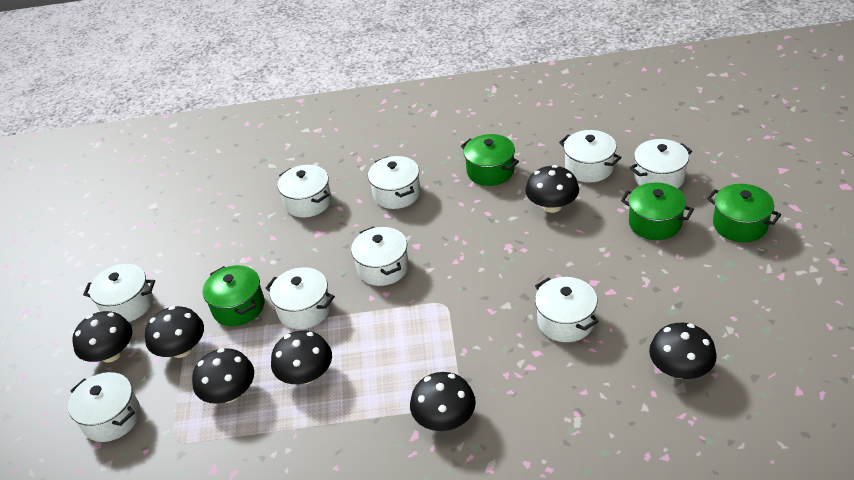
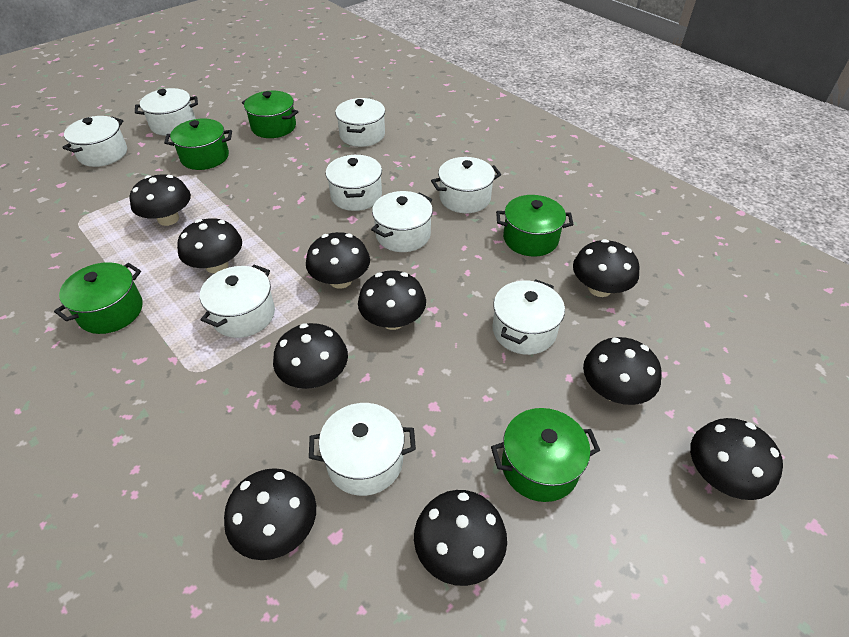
black mushroom: 7 -> 10
green pot: 4 -> 5

